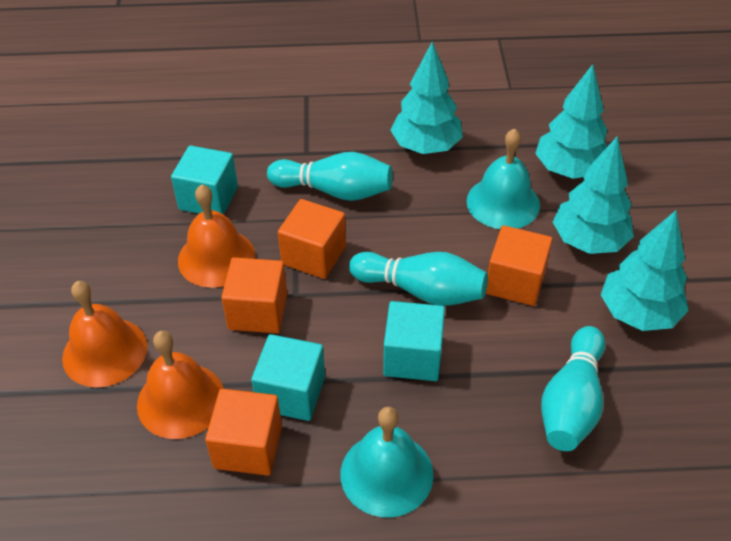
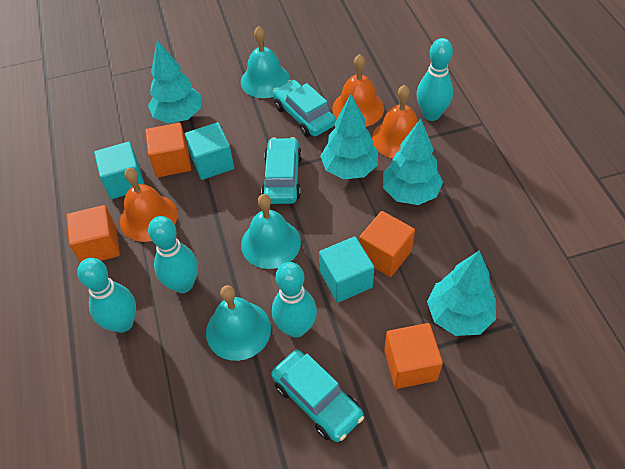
turquoise bell: 2 -> 3
turquoise bowling pin: 3 -> 4
turquoise car: 0 -> 3

